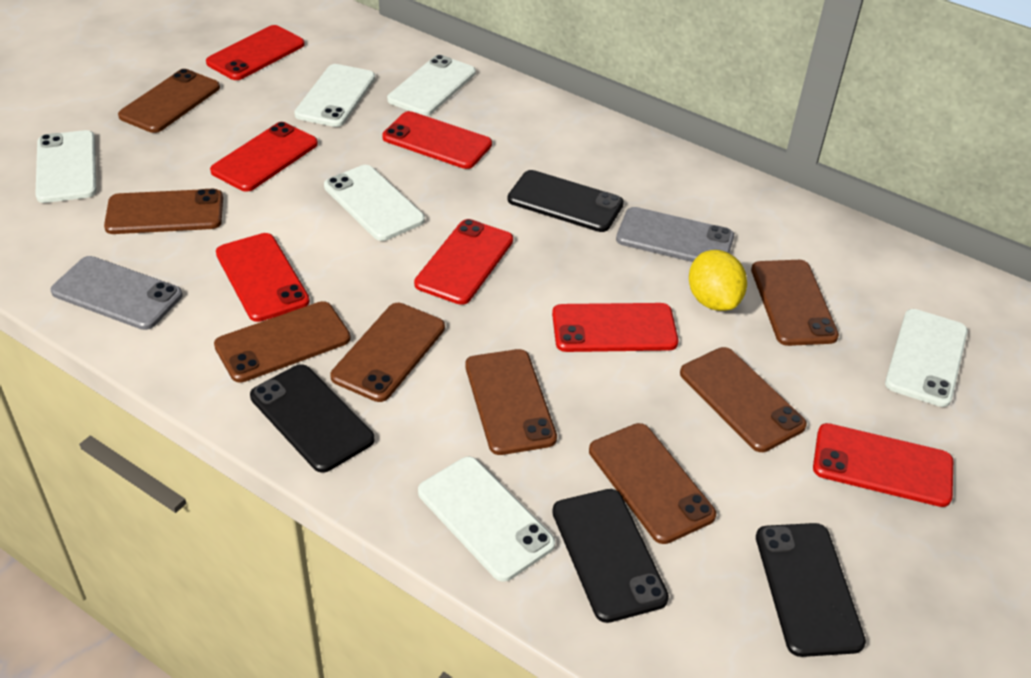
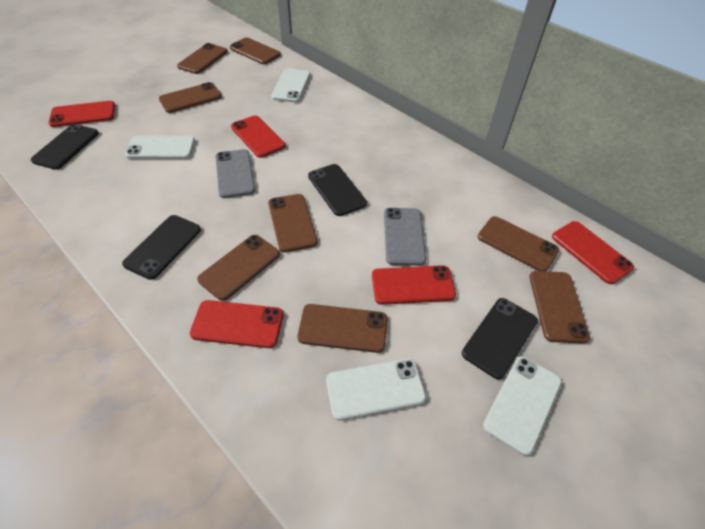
red phone: 7 -> 5
white phone: 6 -> 4
yellow lemon: 1 -> 0

